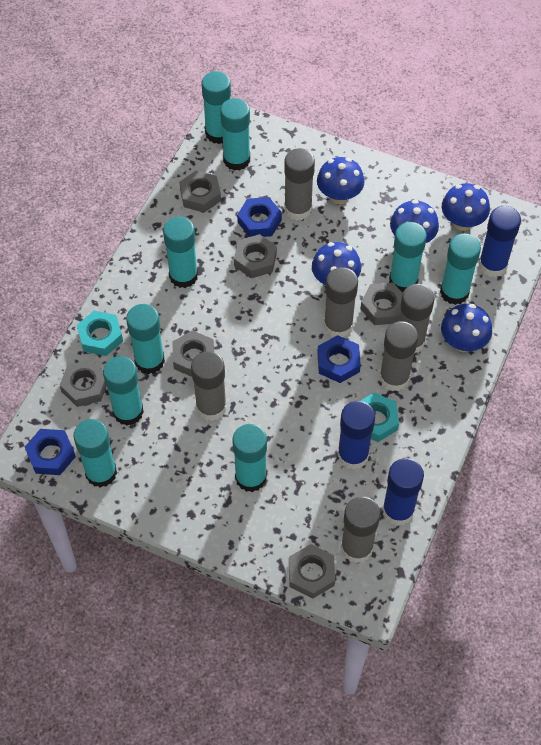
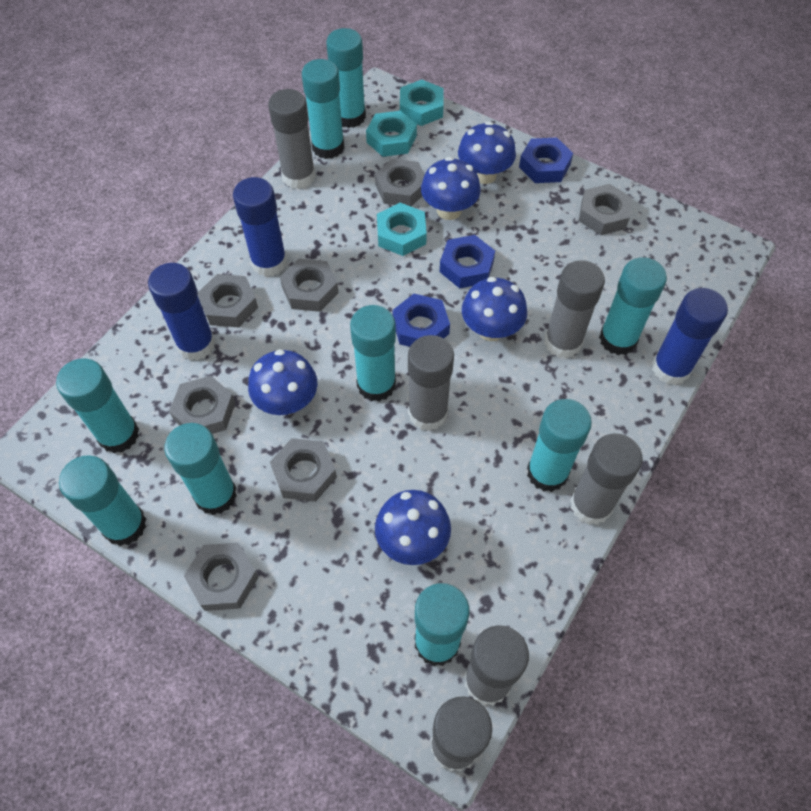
grey nut: 6 -> 7
turquoise nut: 2 -> 3

